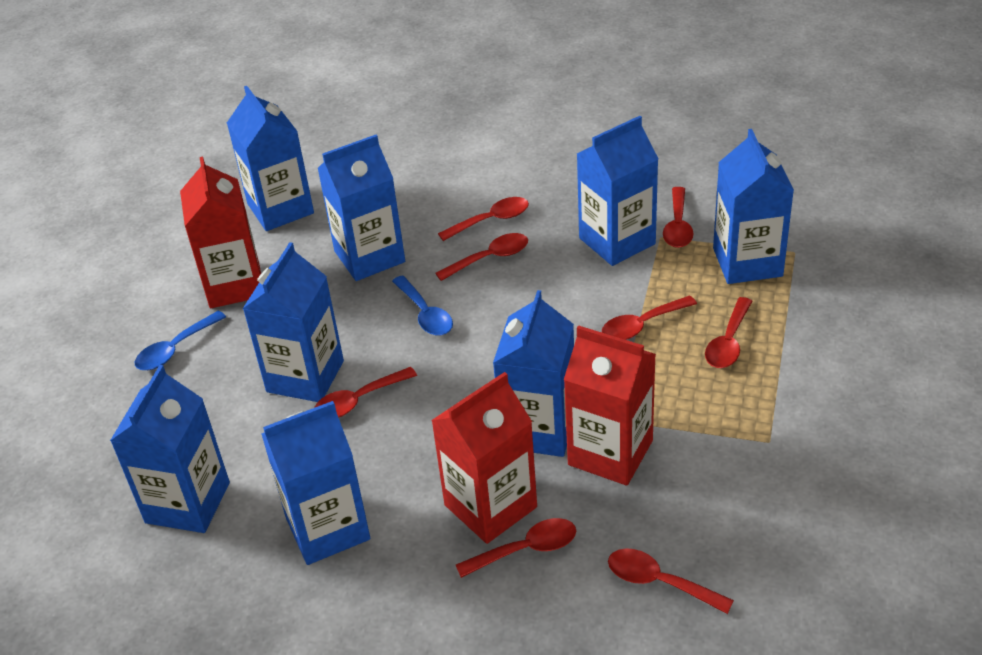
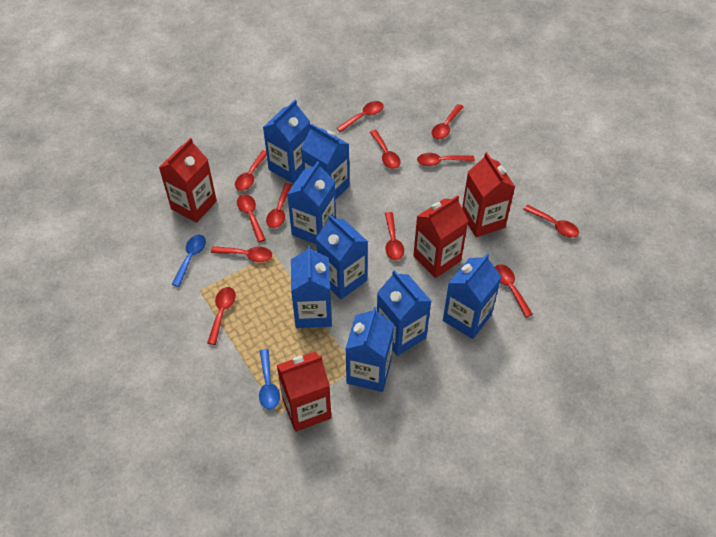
red carton: 3 -> 4
red spoon: 8 -> 12

